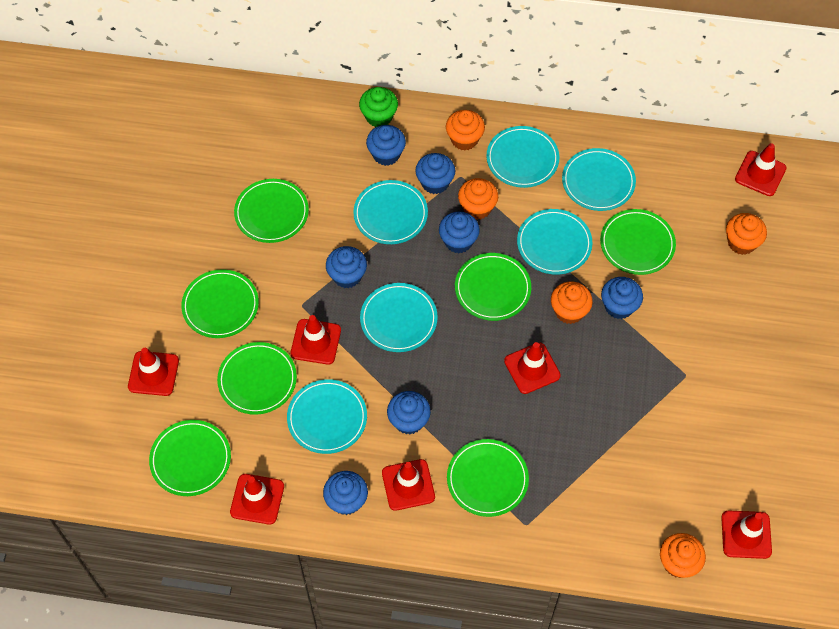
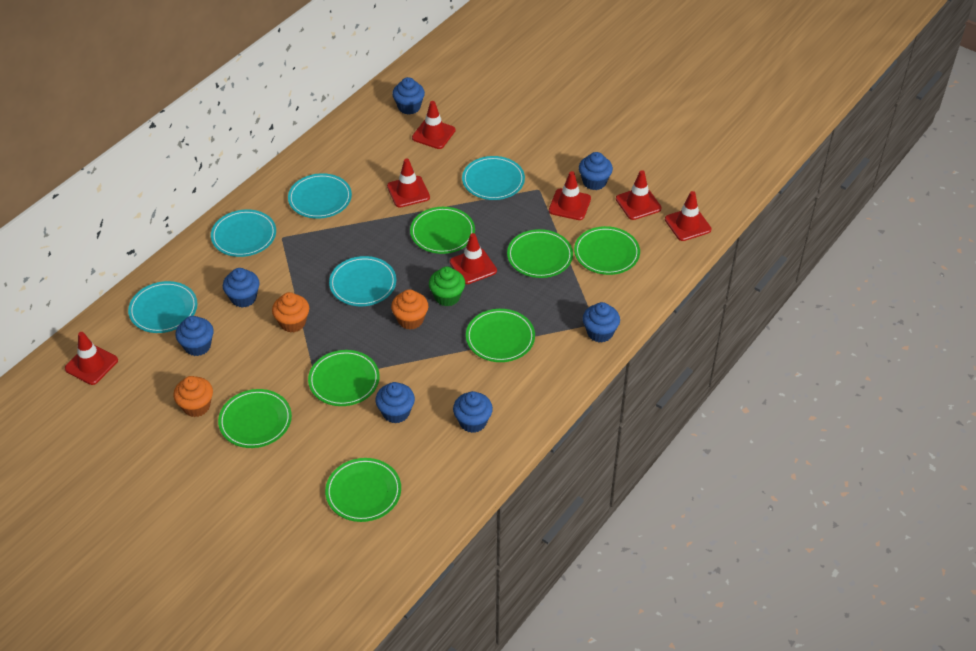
orange cupcake: 5 -> 3
turquoise plate: 6 -> 5

